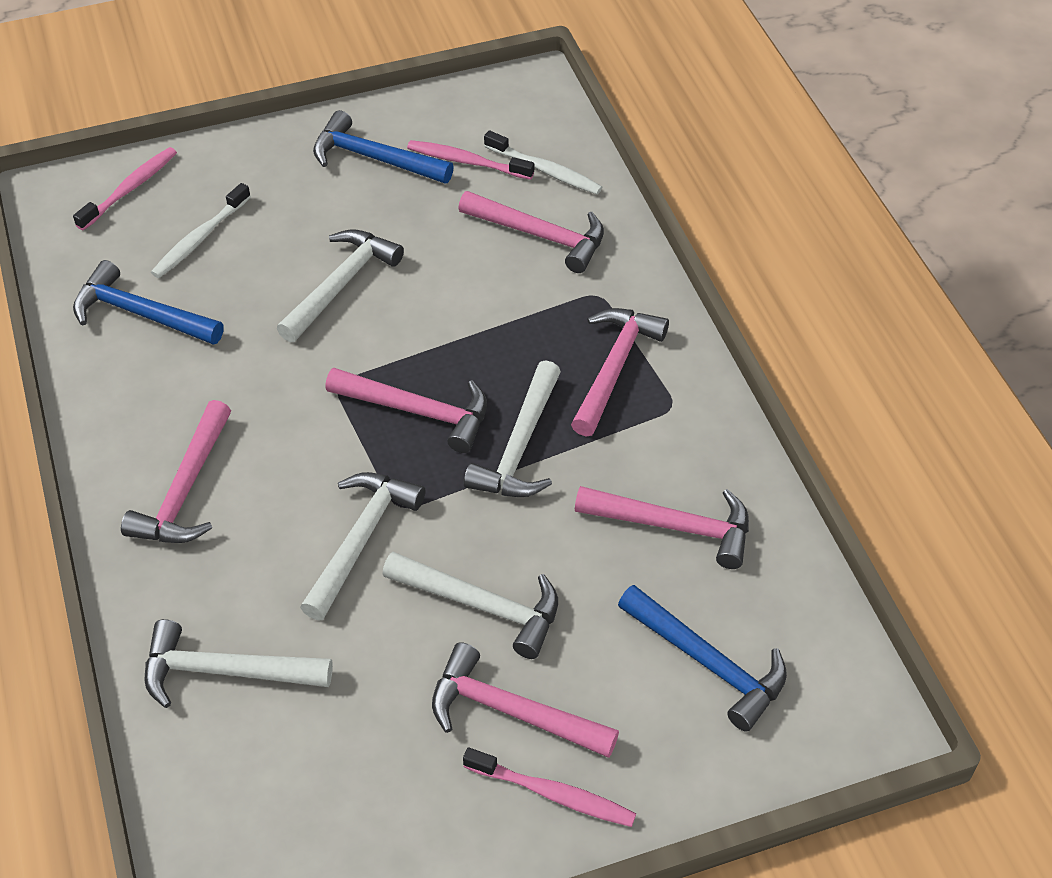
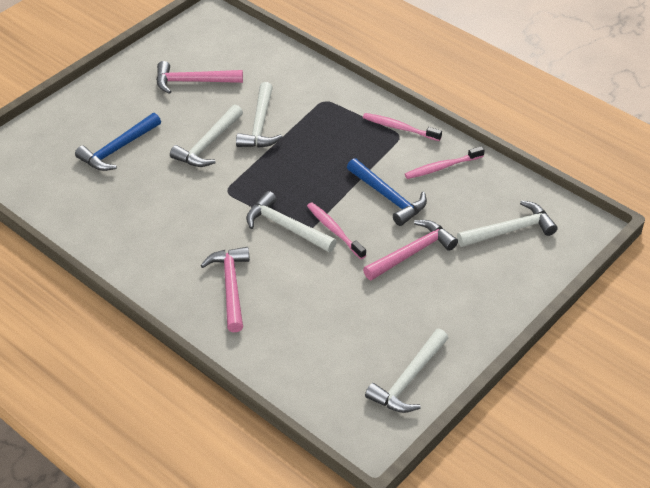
blue hammer: 3 -> 2
pink hammer: 6 -> 3
white toothbrush: 2 -> 0

